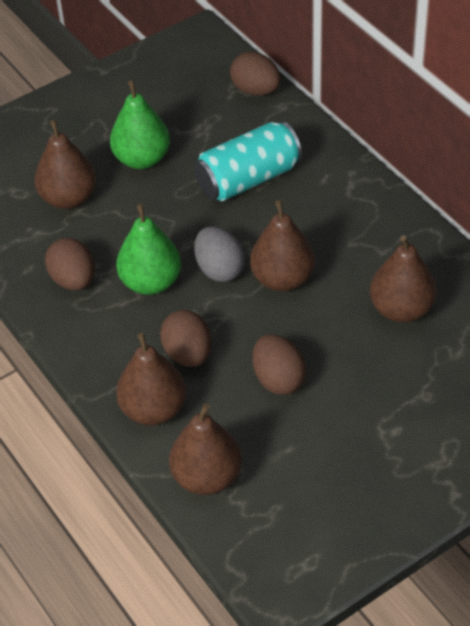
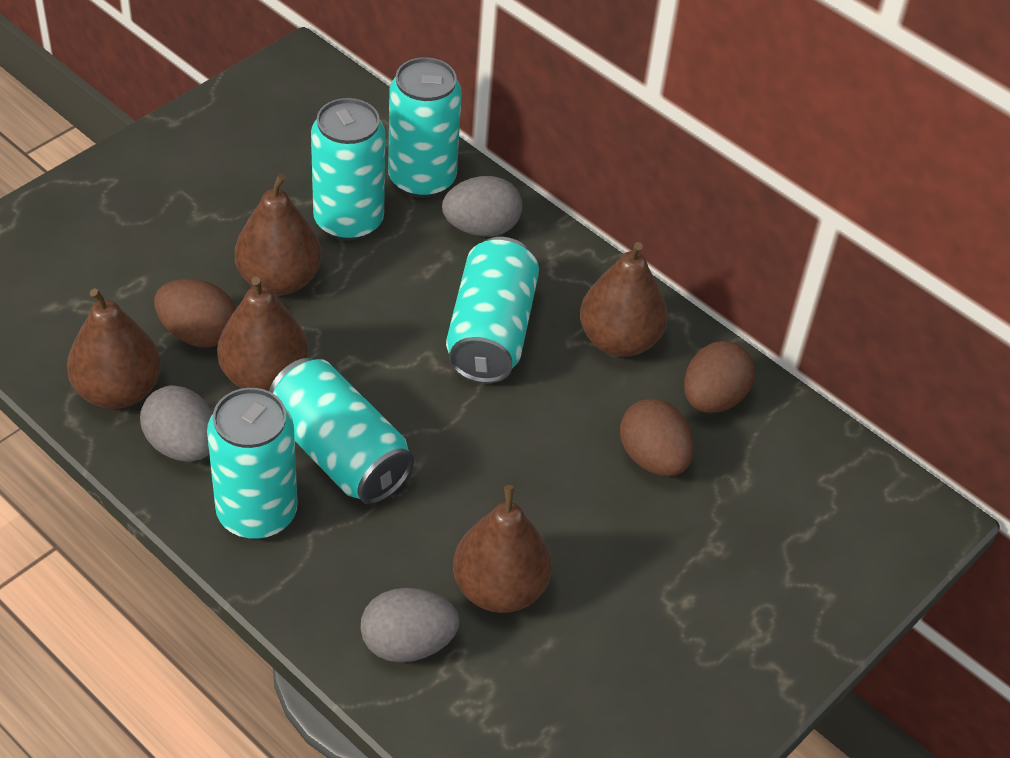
brown egg: 4 -> 3
green pear: 2 -> 0
grey egg: 1 -> 3
turquoise can: 1 -> 5

